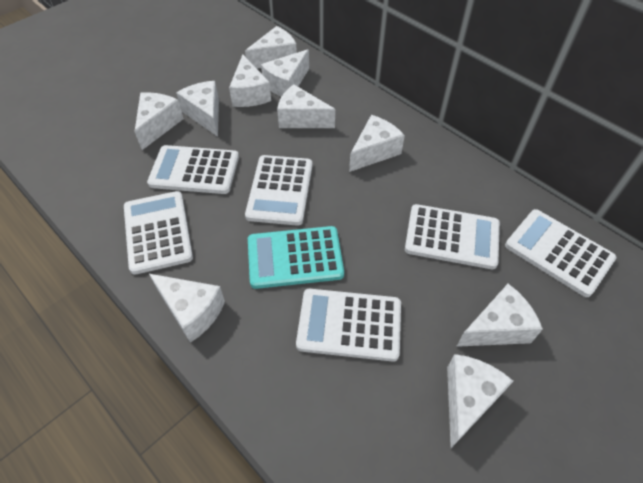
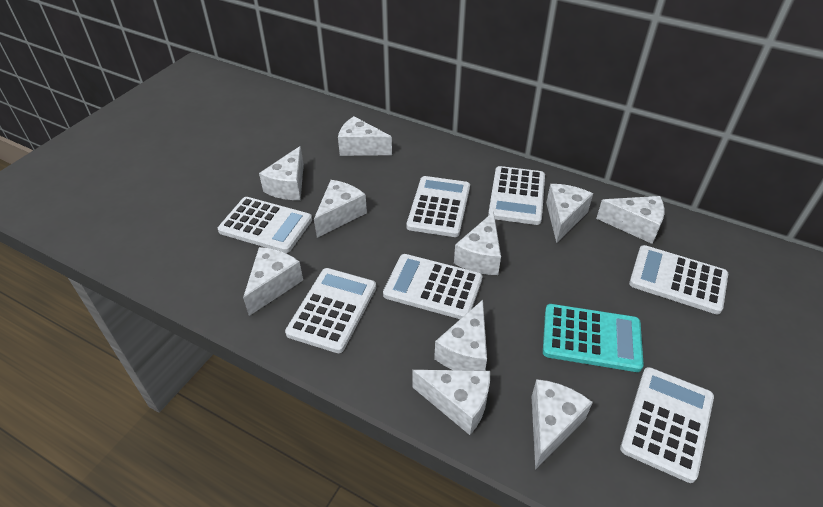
white calculator: 6 -> 7

